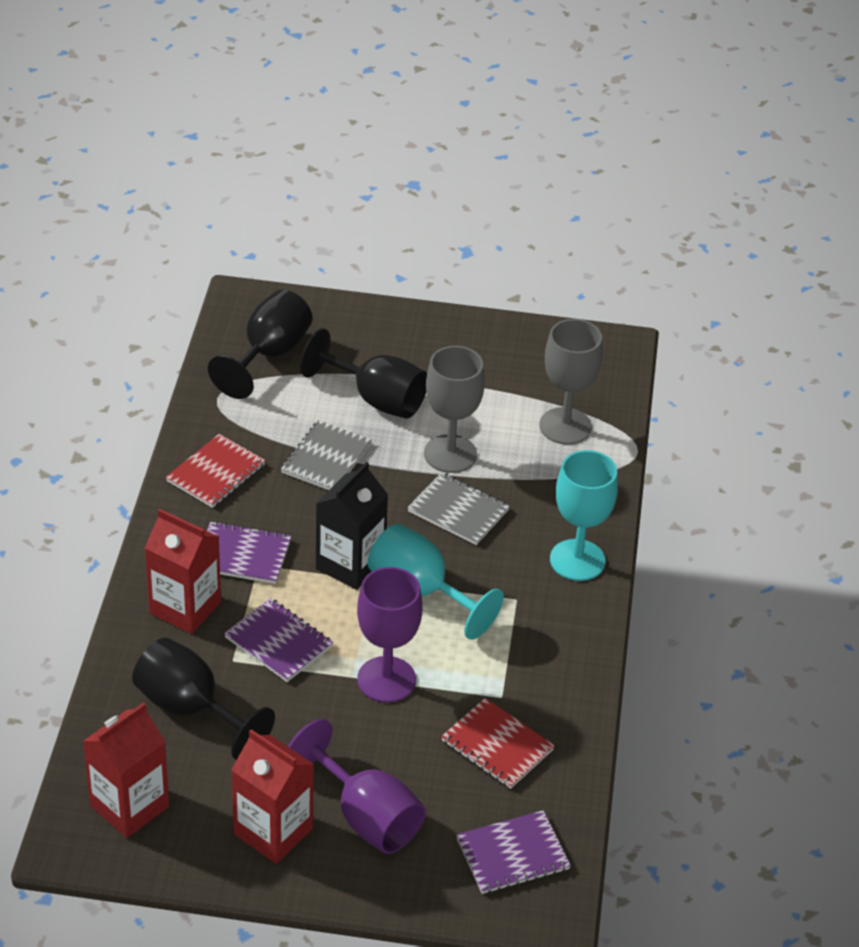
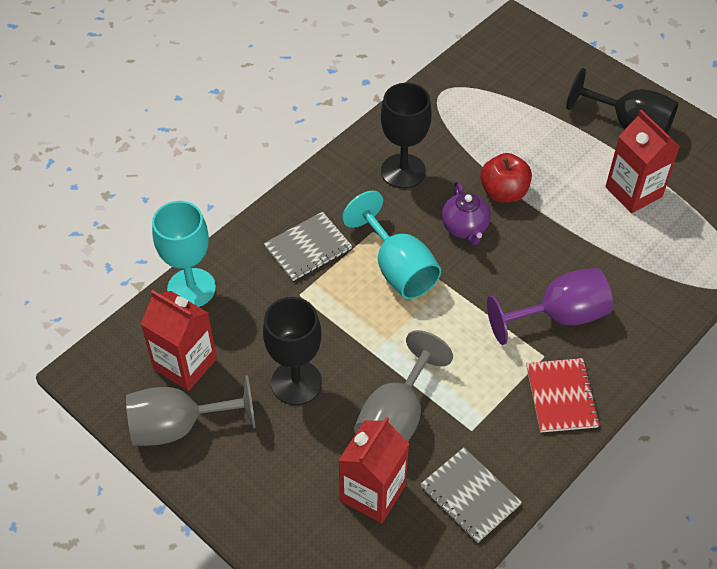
black carton: 1 -> 0
purple goblet: 2 -> 1
purple notebook: 3 -> 0
purple teapot: 0 -> 1
red apple: 0 -> 1
red notebook: 2 -> 1

